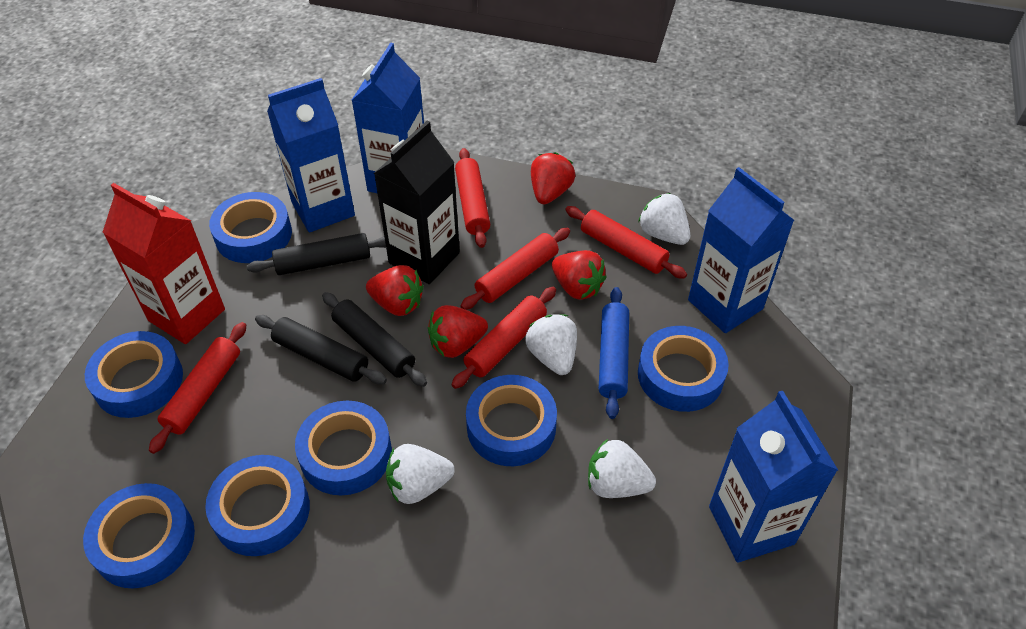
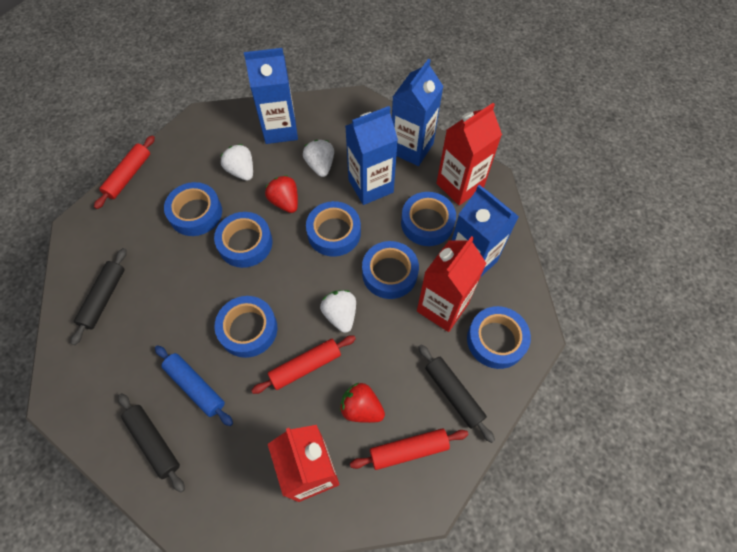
black carton: 1 -> 0
red carton: 1 -> 3
red rolling pin: 5 -> 3
red strawberry: 4 -> 2
white strawberry: 4 -> 3

